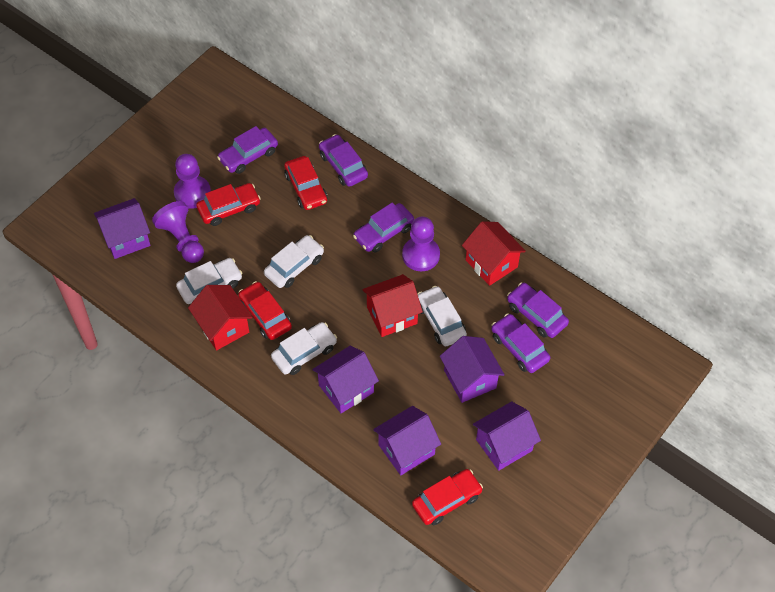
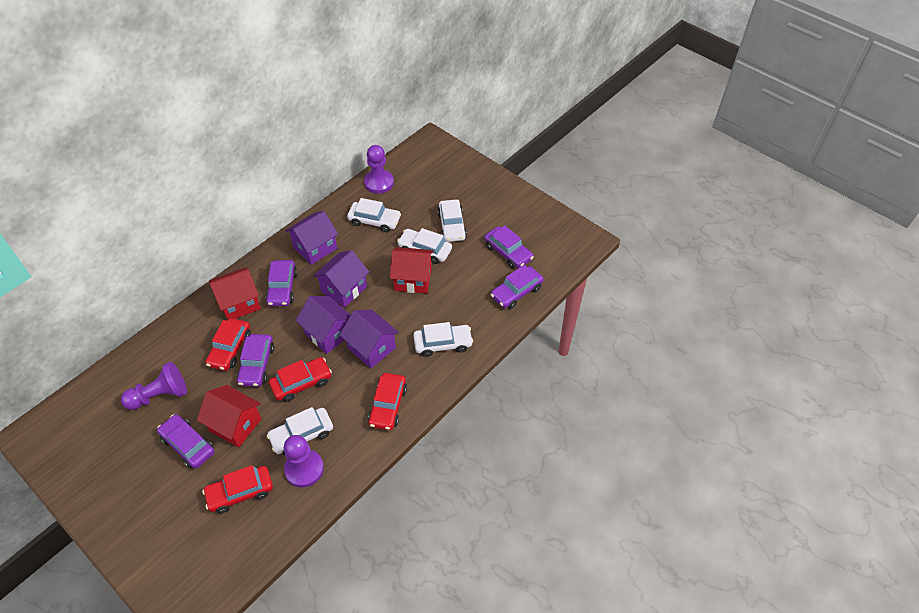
purple house: 5 -> 4
white car: 4 -> 5

